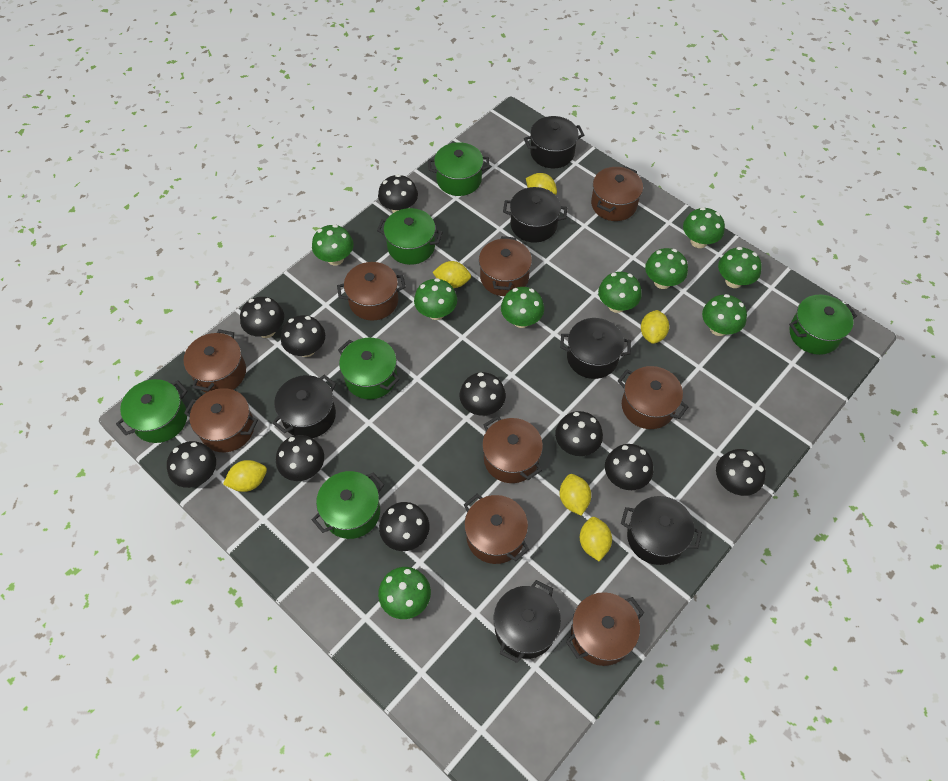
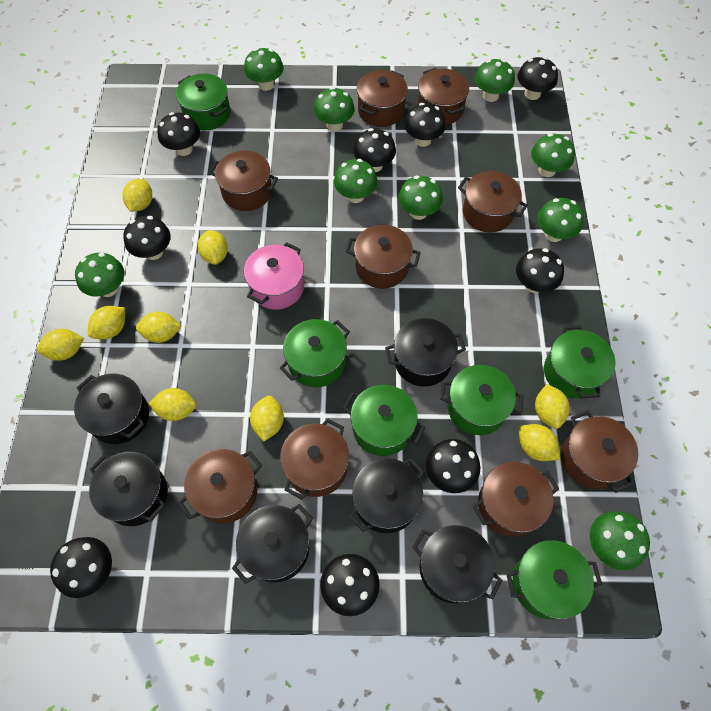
black mushroom: 10 -> 9
pink pot: 0 -> 1
yellow lemon: 6 -> 9

